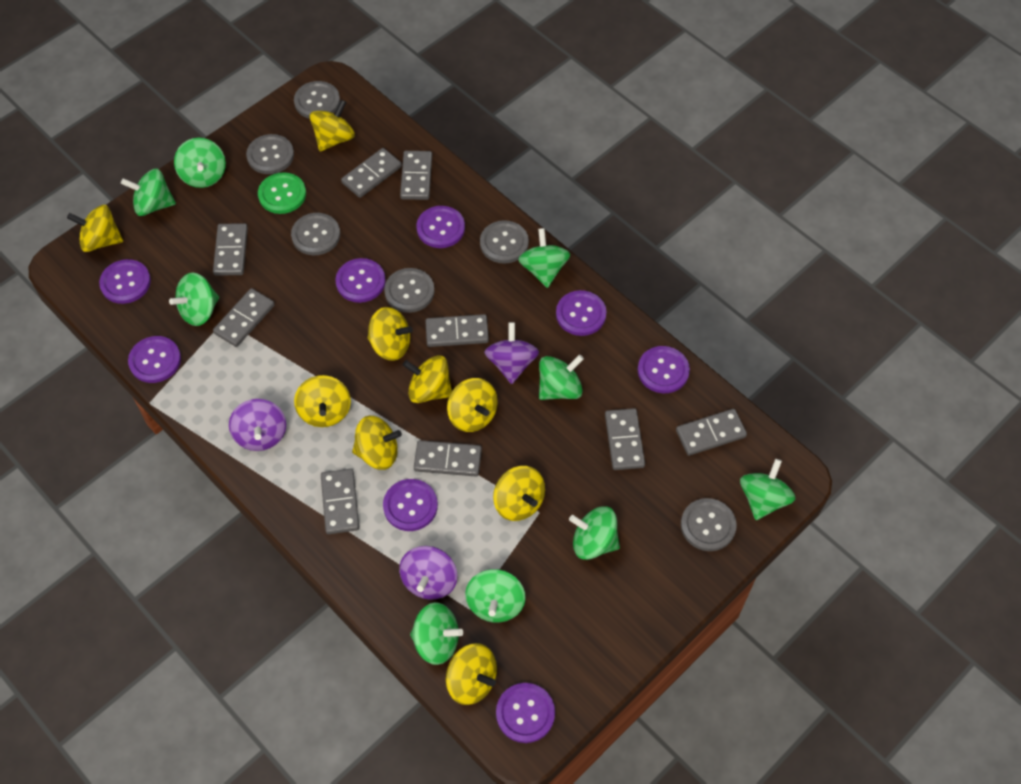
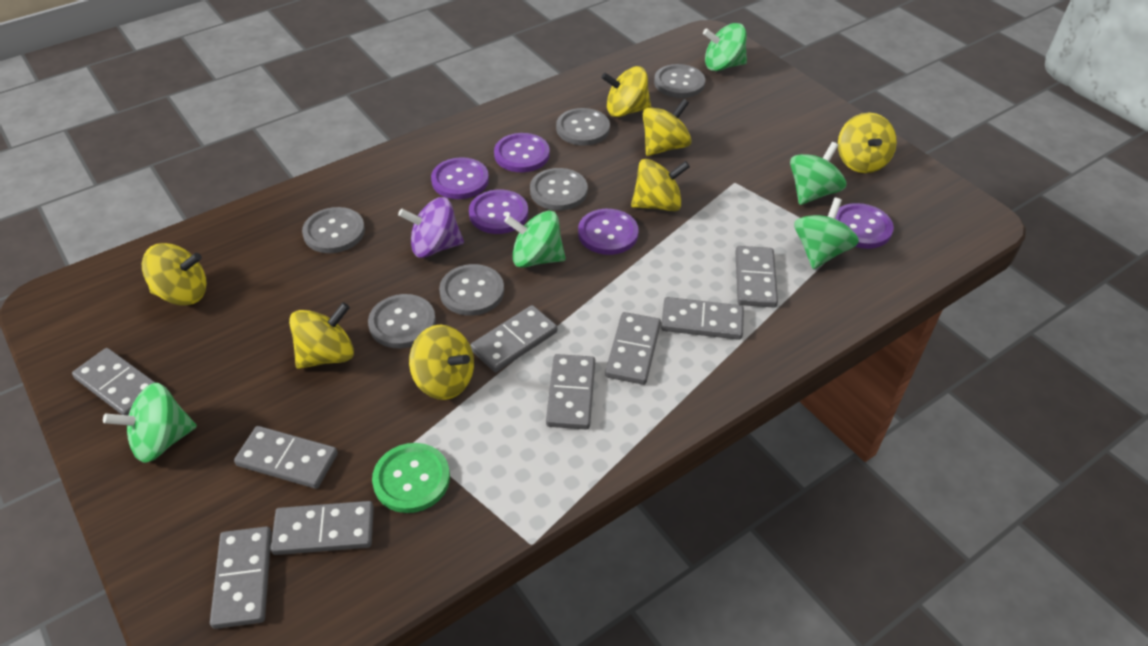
green spinning top: 9 -> 5
purple button: 8 -> 5
purple spinning top: 3 -> 1
yellow spinning top: 9 -> 7

